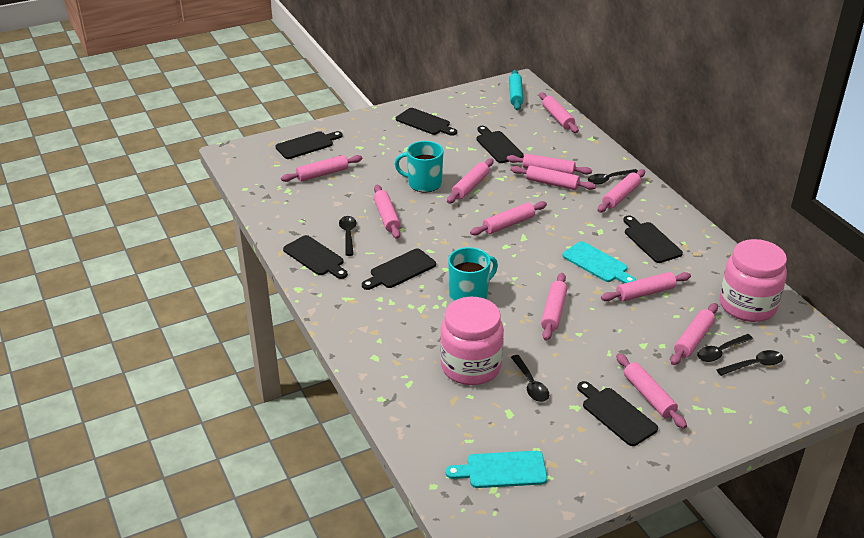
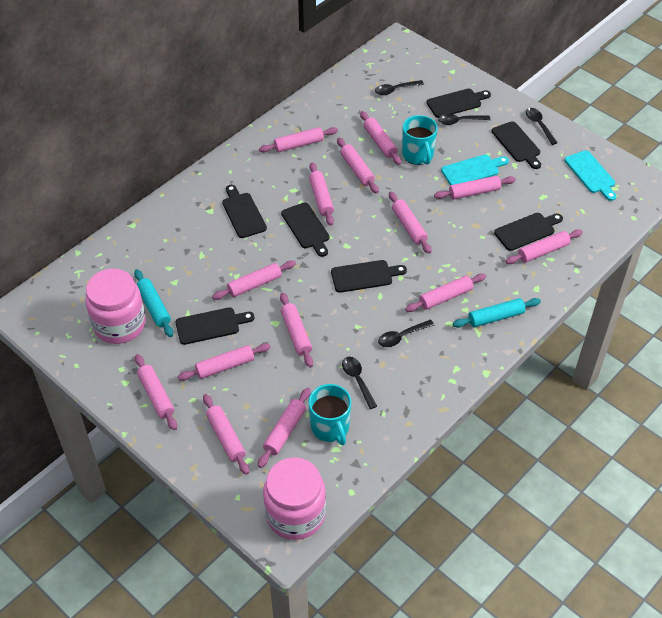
pink rolling pin: 12 -> 14
turquoise rolling pin: 1 -> 2

